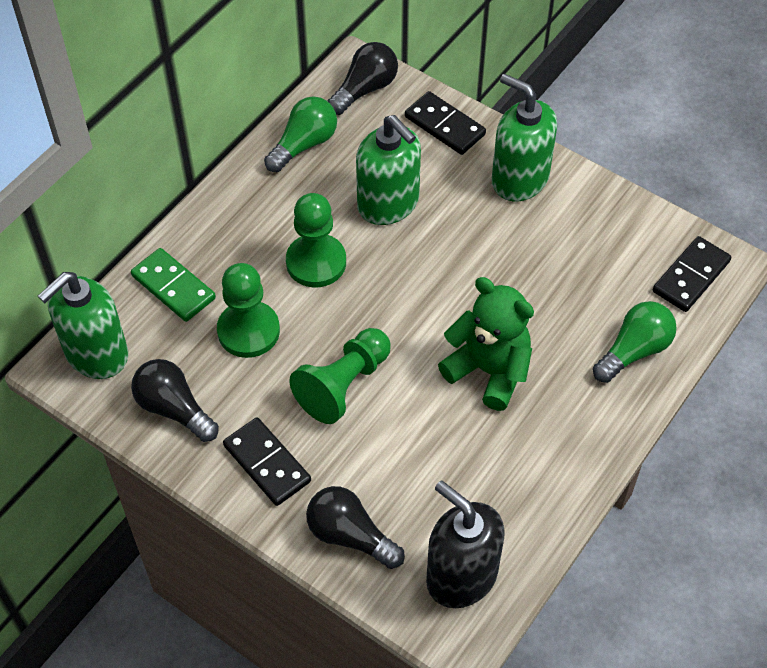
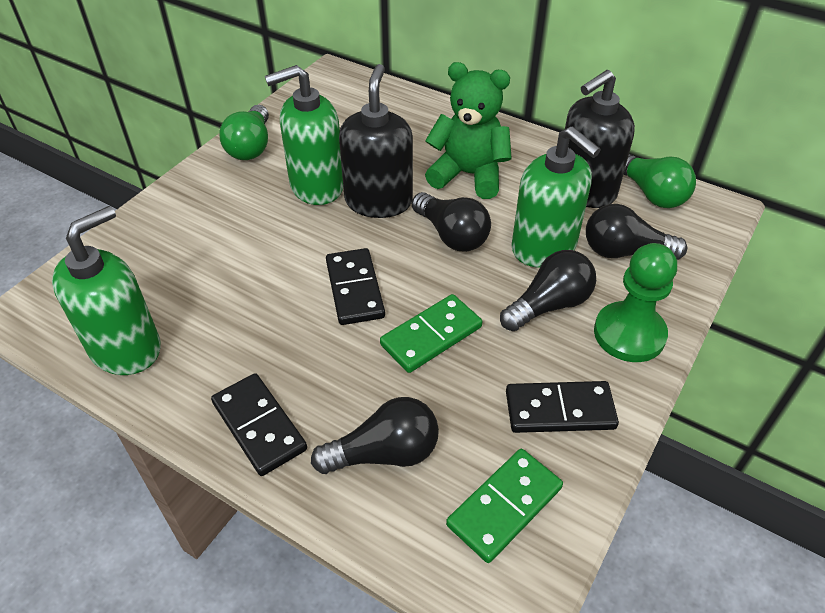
black light bulb: 3 -> 4
black soap dispenser: 1 -> 2
green domino: 1 -> 2
green pawn: 3 -> 1

